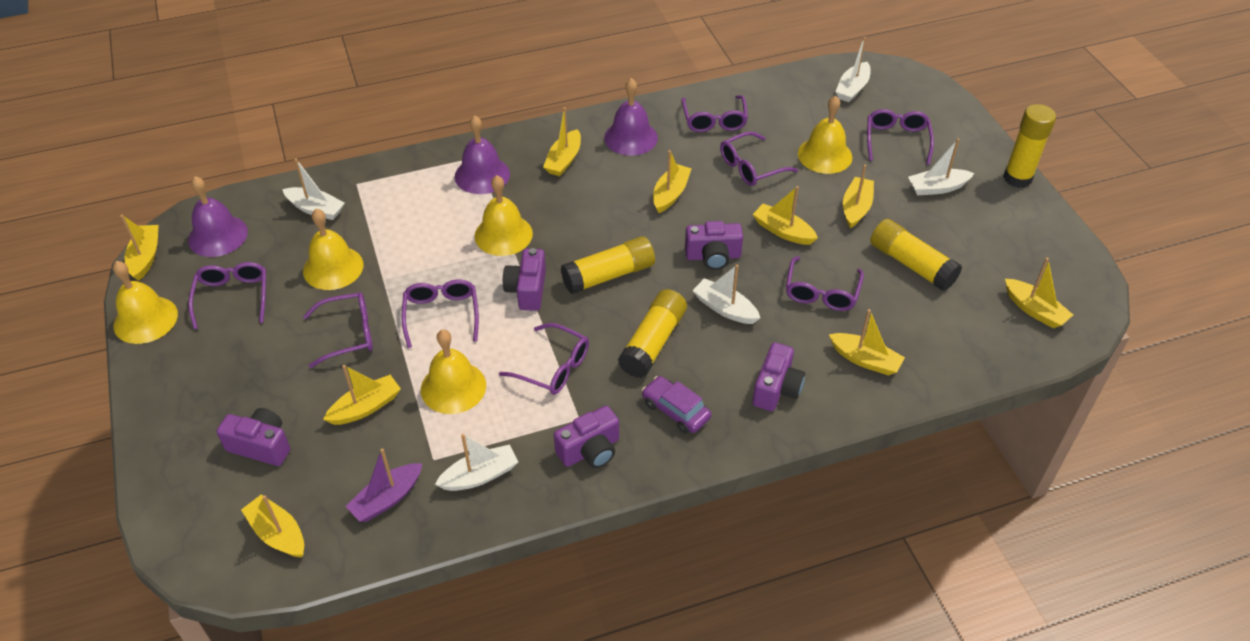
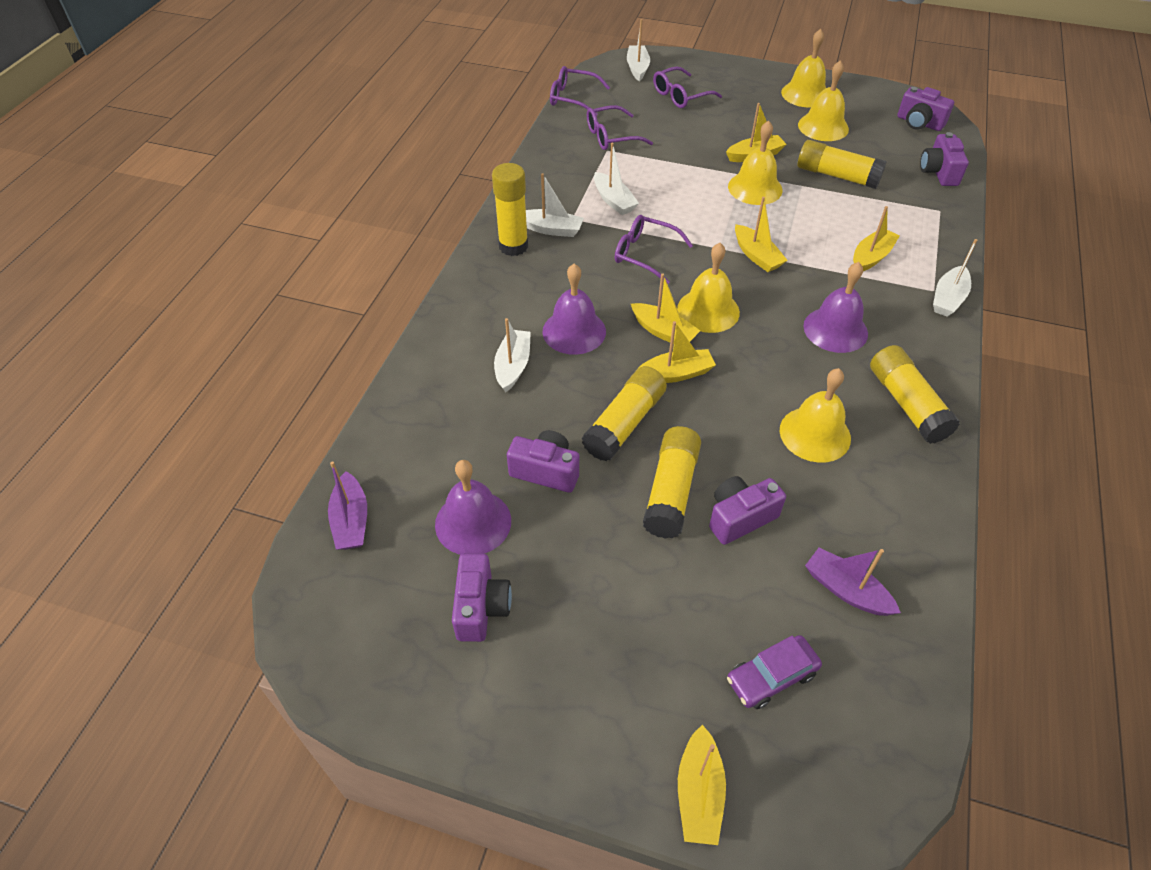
purple boat: 1 -> 2
purple glasses: 8 -> 4
yellow boat: 9 -> 6
yellow glue stick: 4 -> 5

